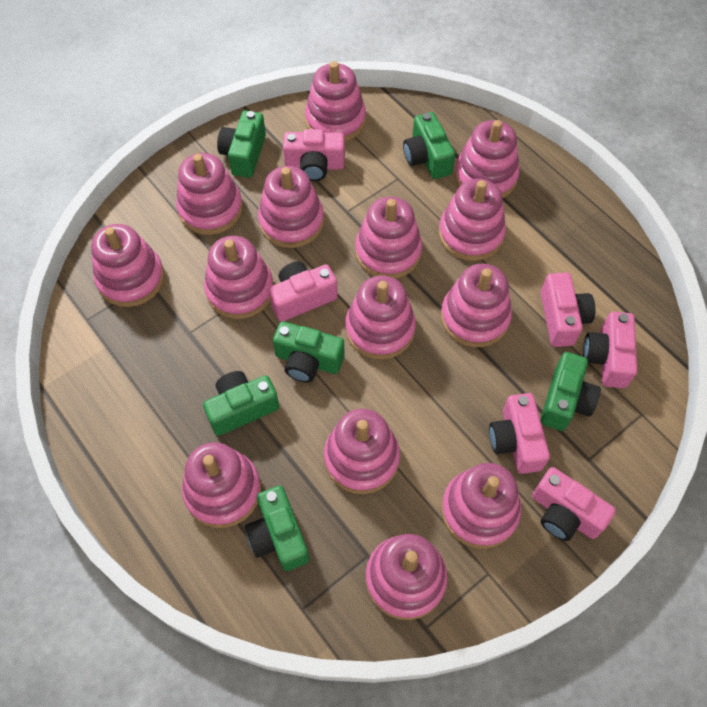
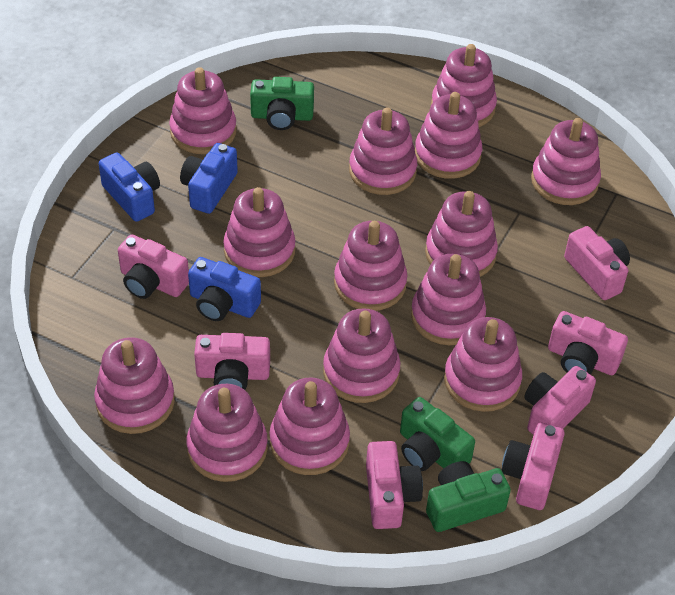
blue camera: 0 -> 3
green camera: 6 -> 3
pink camera: 6 -> 7

